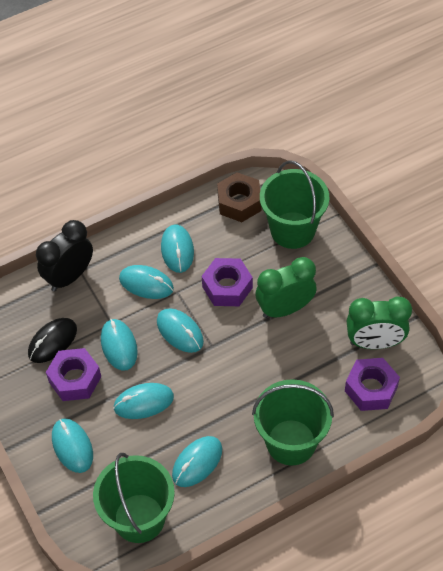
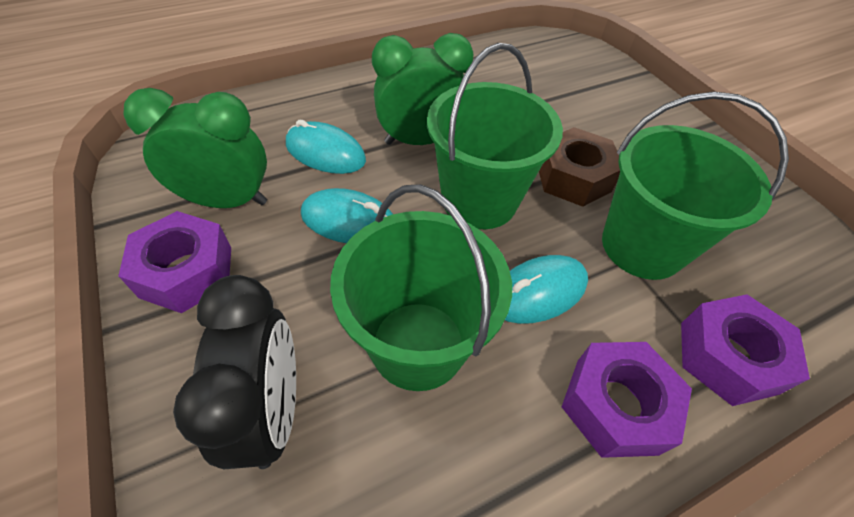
black mouse: 1 -> 0
turquoise mouse: 7 -> 3

